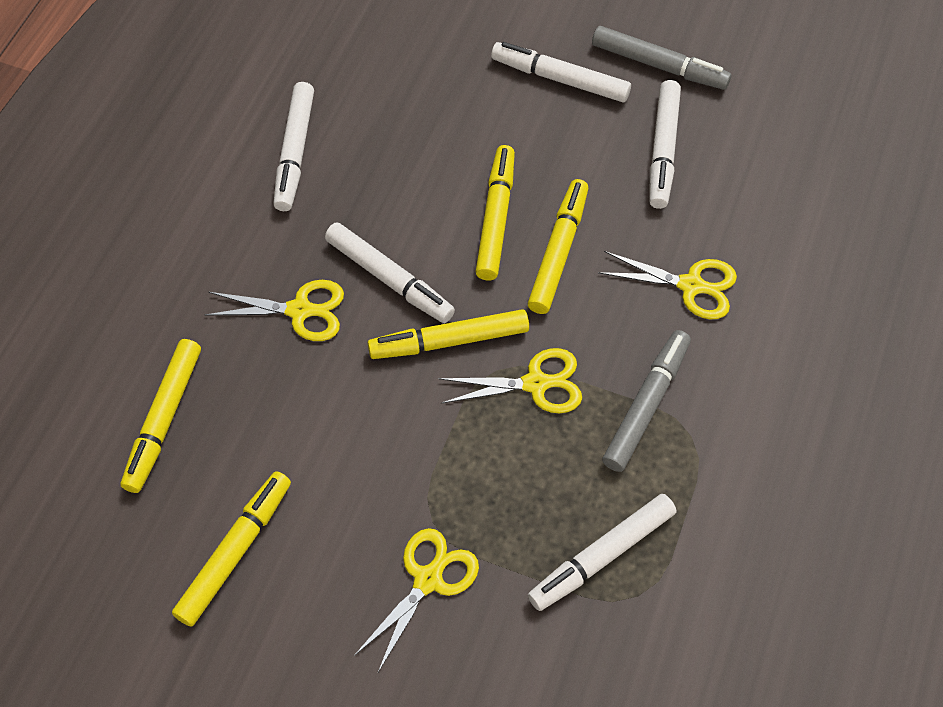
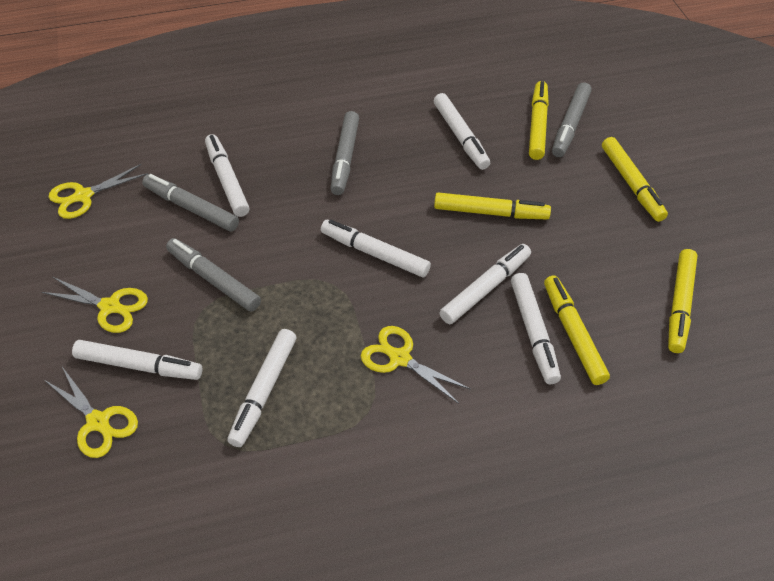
grey marker: 2 -> 4
white marker: 5 -> 7

